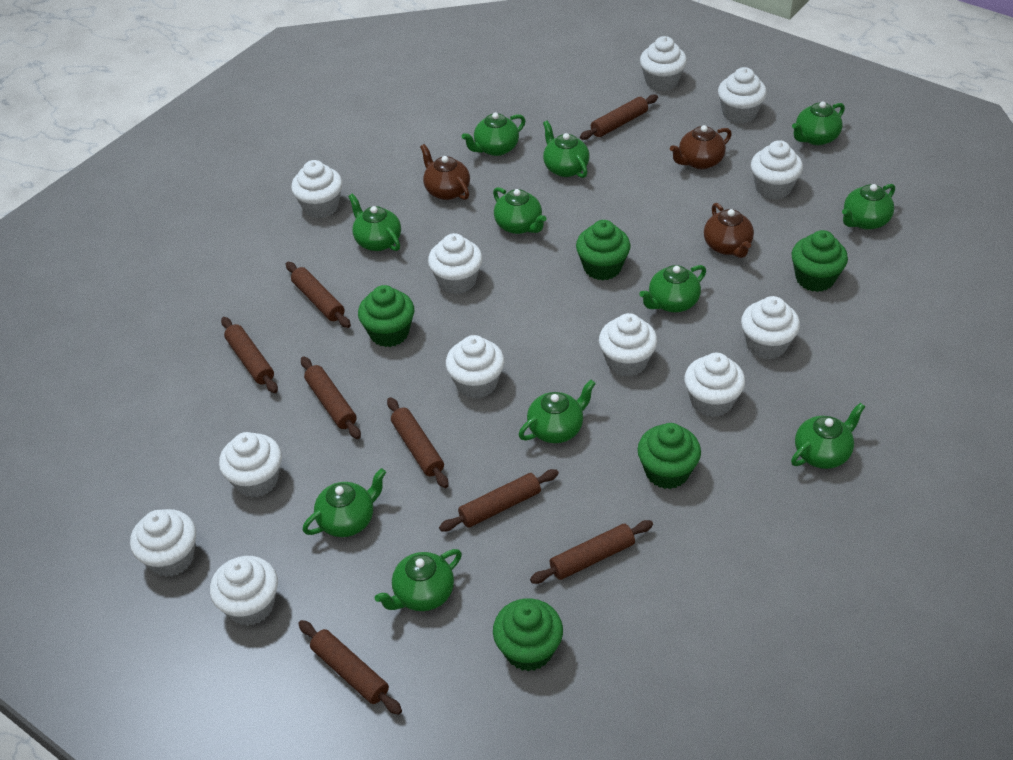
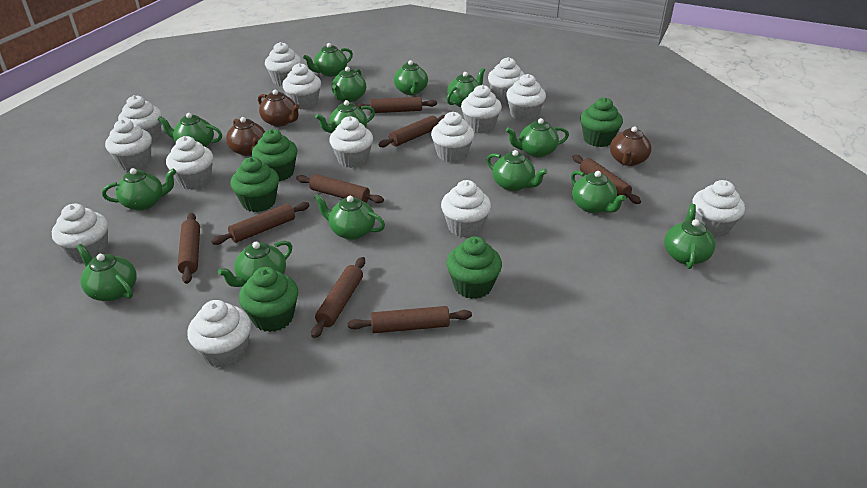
green teapot: 11 -> 14
white cupcake: 12 -> 14

